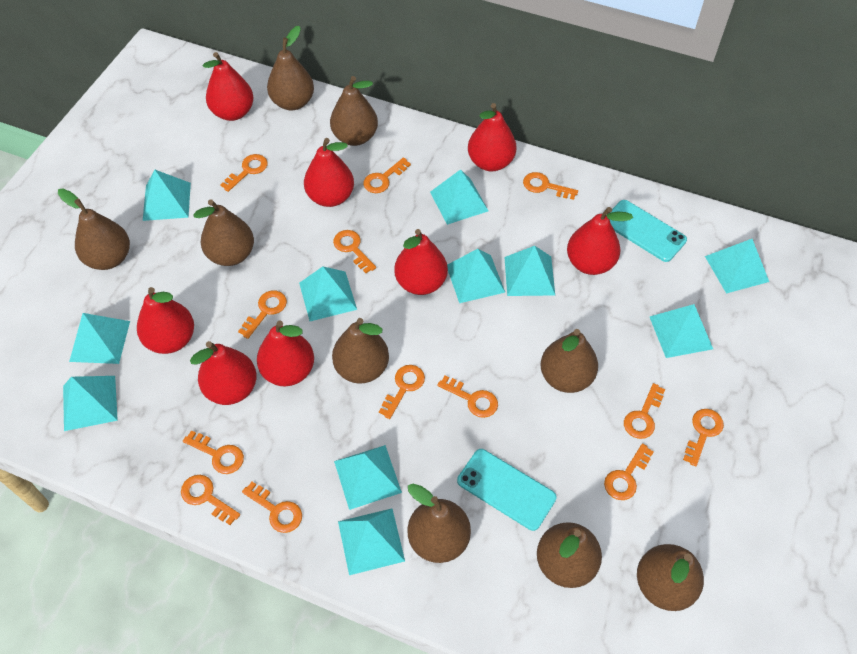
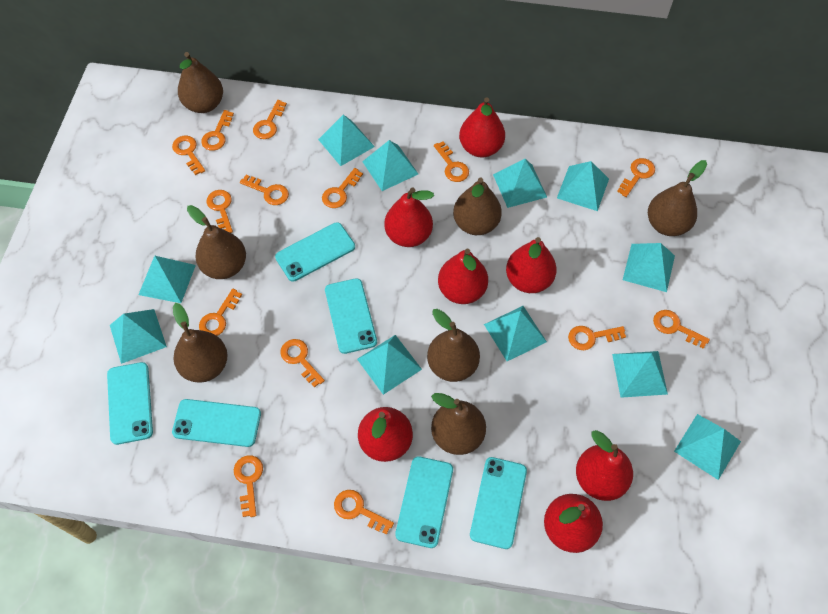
brown pear: 9 -> 7
orange key: 13 -> 14
red pear: 8 -> 7
turquoise phone: 2 -> 6

